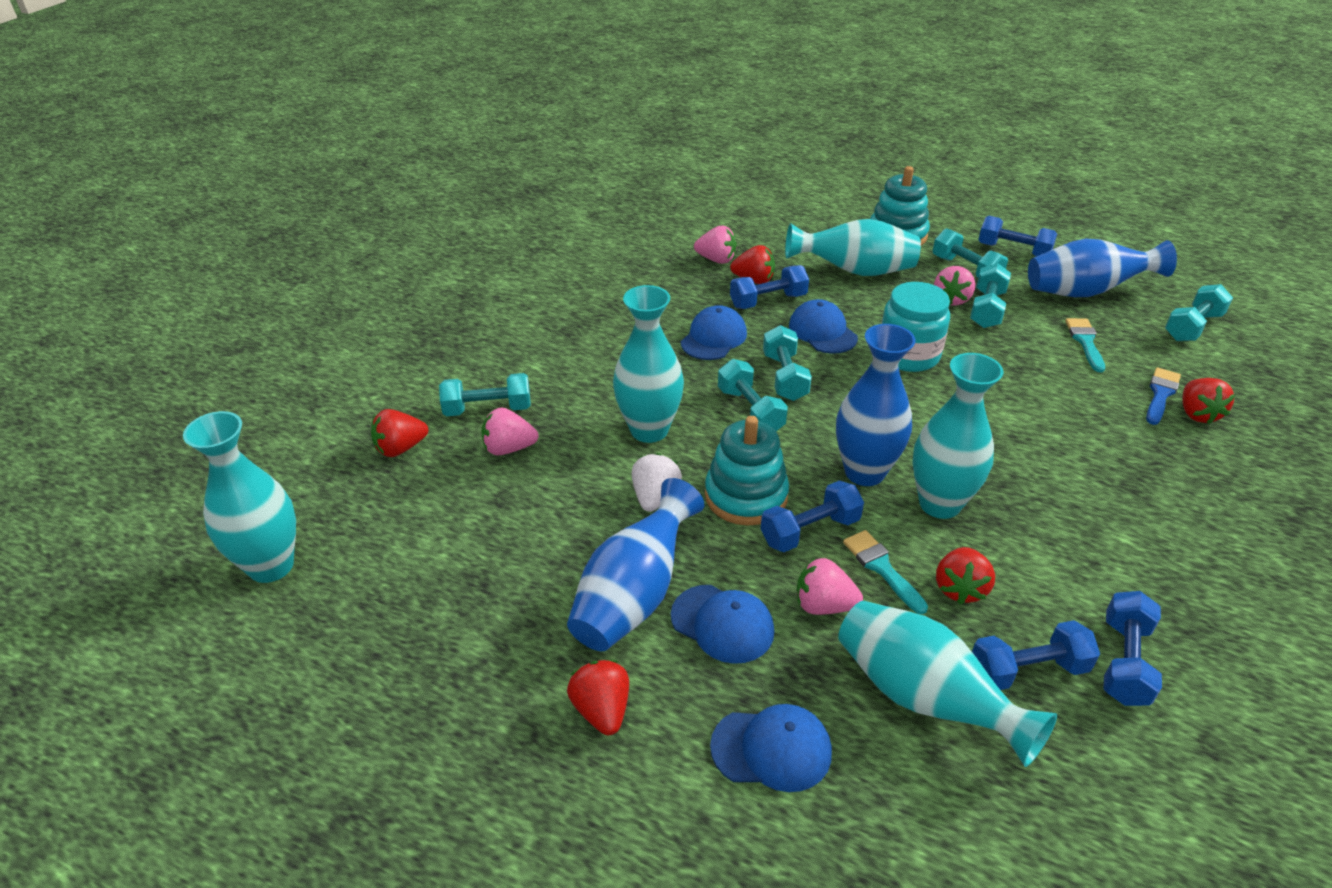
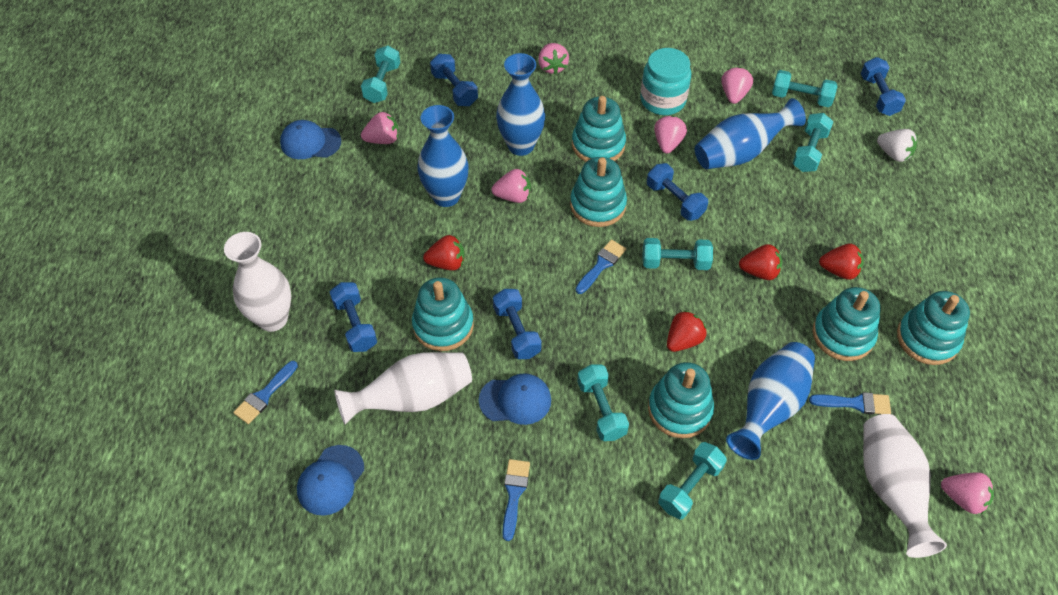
blue brush: 1 -> 4
blue cap: 4 -> 3
blue vase: 3 -> 4
pink strawberry: 4 -> 6
red strawberry: 5 -> 4
turquoise brush: 2 -> 0
turquoise stacking toy: 2 -> 6
turquoise vase: 5 -> 0
white vase: 0 -> 3

